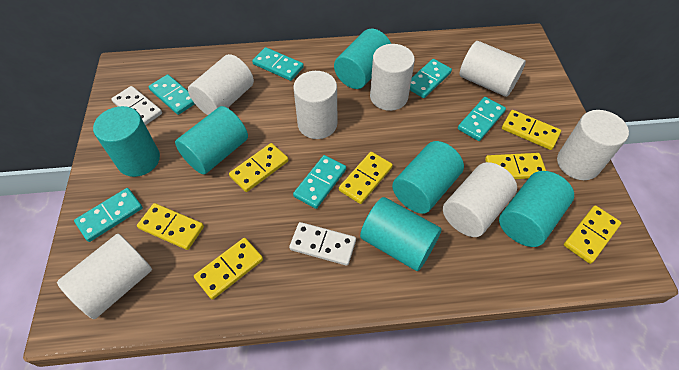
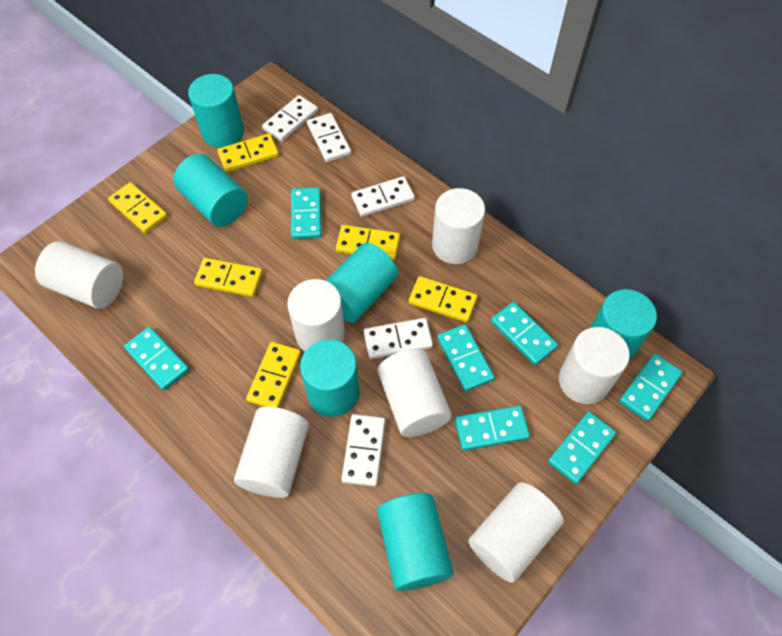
turquoise domino: 6 -> 7
white domino: 2 -> 5
yellow domino: 7 -> 6

